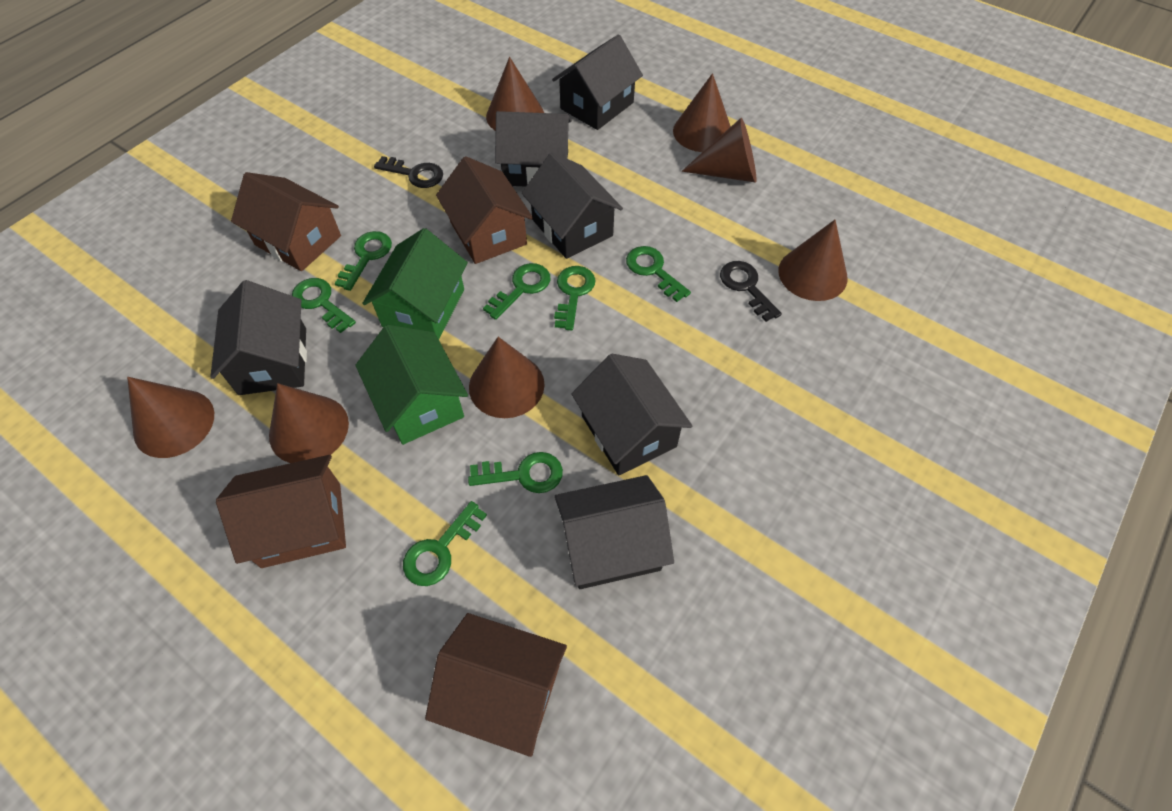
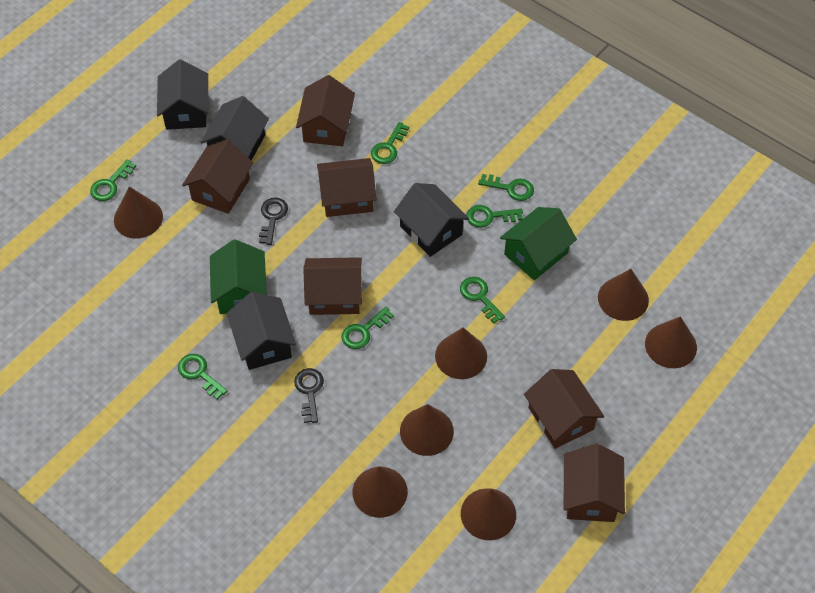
black house: 6 -> 4
brown house: 4 -> 6

